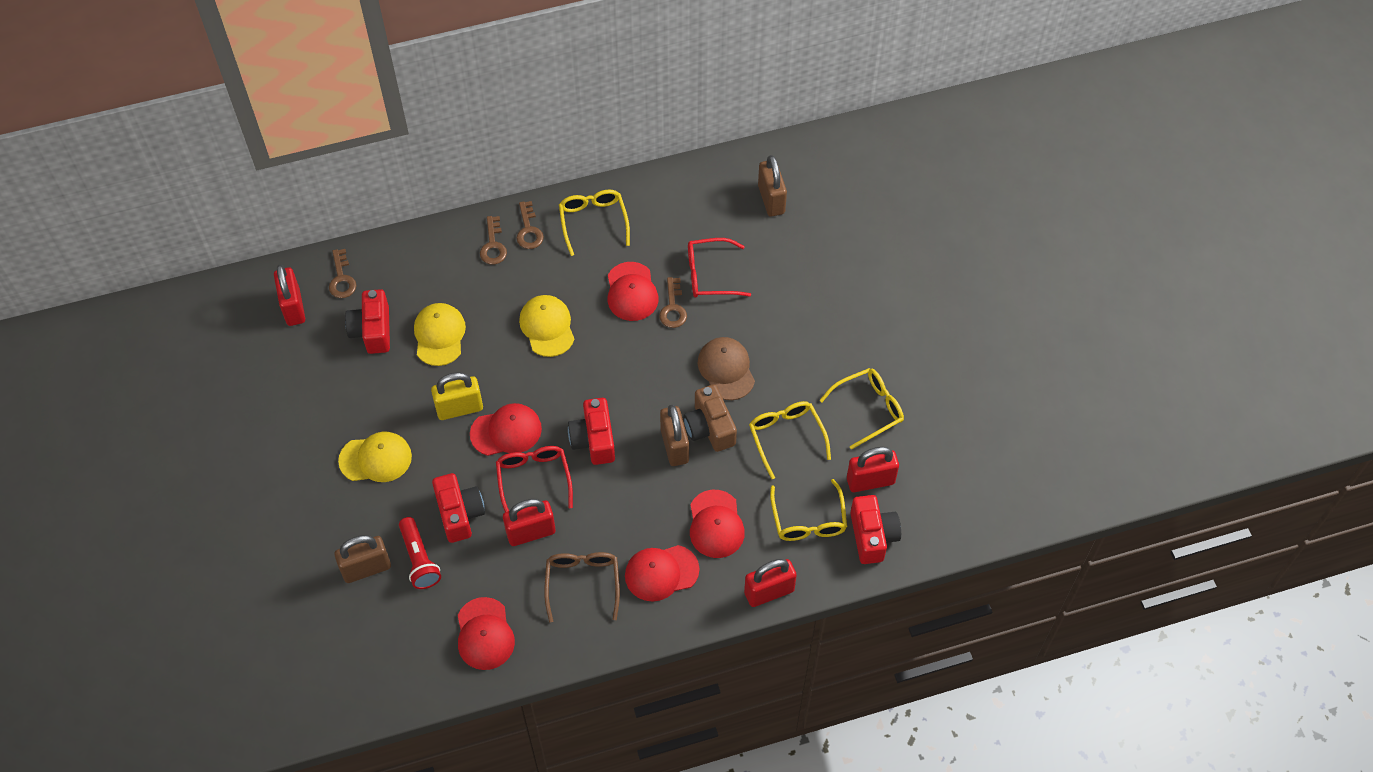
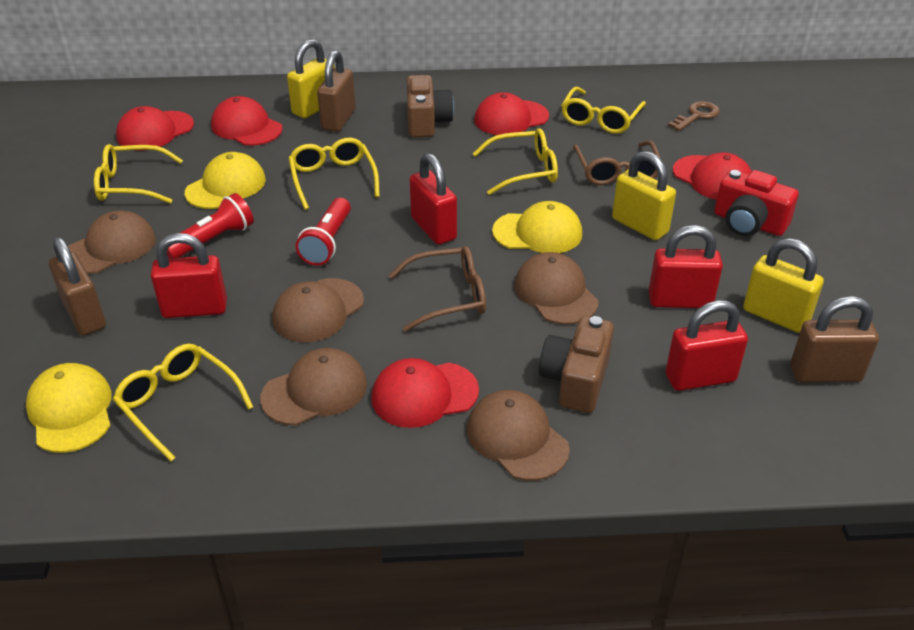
brown camera: 1 -> 2
brown cap: 1 -> 5
brown glasses: 1 -> 2
brown key: 4 -> 1
red camera: 4 -> 1
red flashlight: 1 -> 2
red glasses: 2 -> 0
yellow glasses: 4 -> 5
yellow padlock: 1 -> 3

